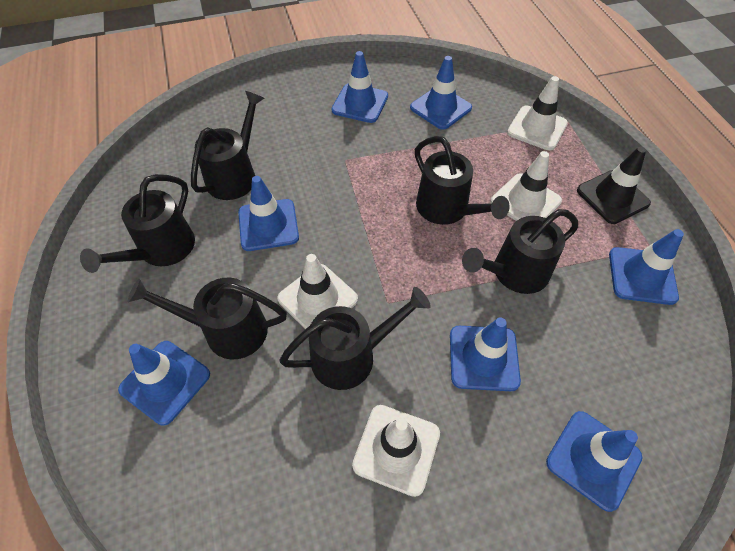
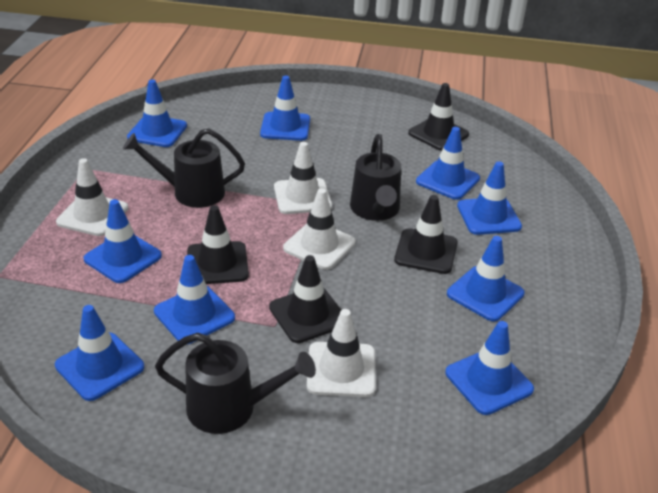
black traffic cone: 1 -> 4
black watering can: 6 -> 3
blue traffic cone: 7 -> 9

